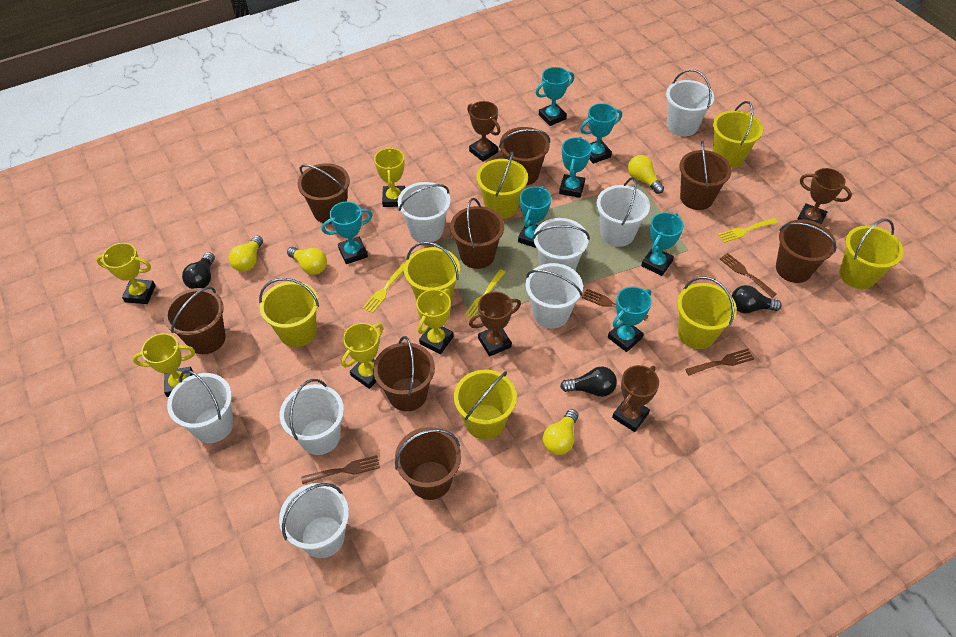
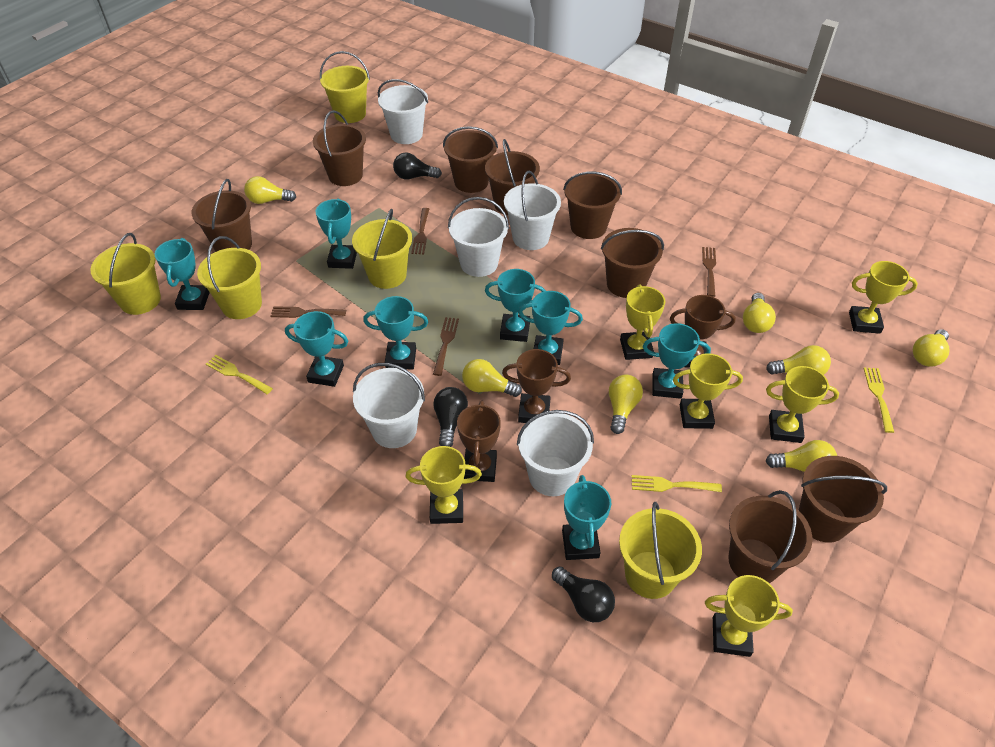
brown trophy: 4 -> 3
turquoise trophy: 7 -> 8
white bucket: 8 -> 5
yellow bucket: 7 -> 5
yellow light bulb: 4 -> 7
yellow trophy: 5 -> 6

